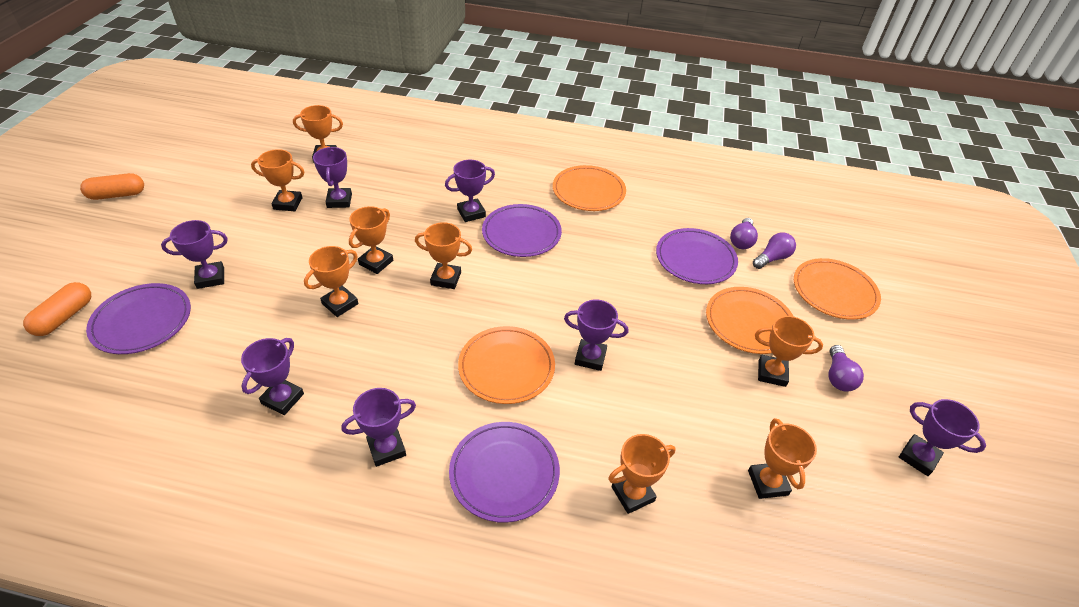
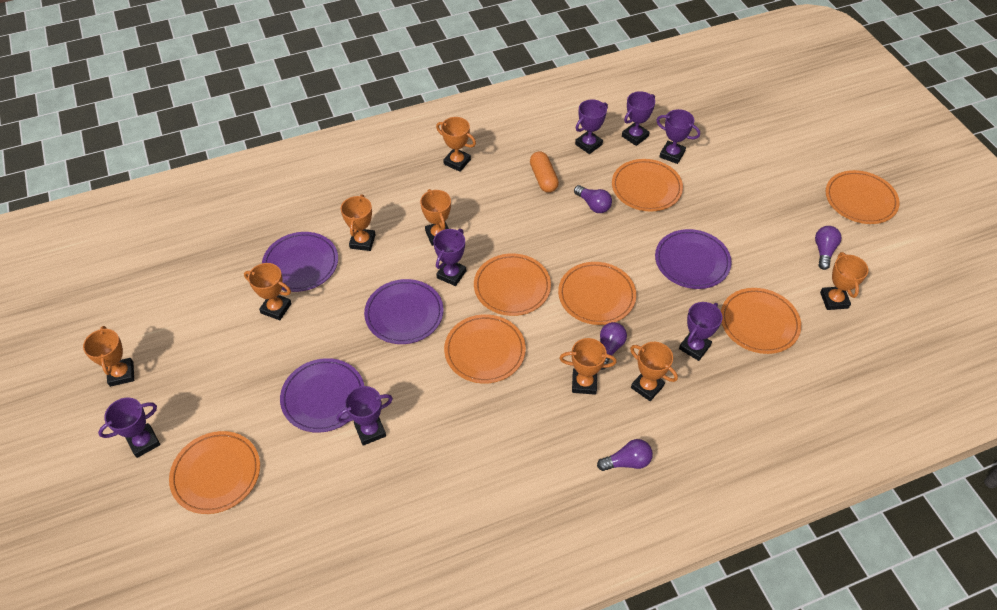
orange capsule: 2 -> 1
orange plate: 4 -> 7
purple light bulb: 3 -> 4

